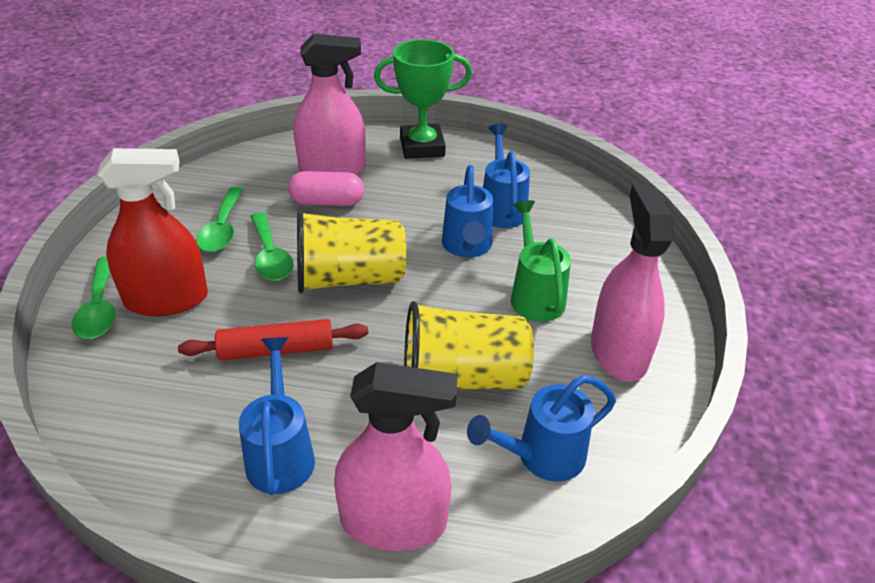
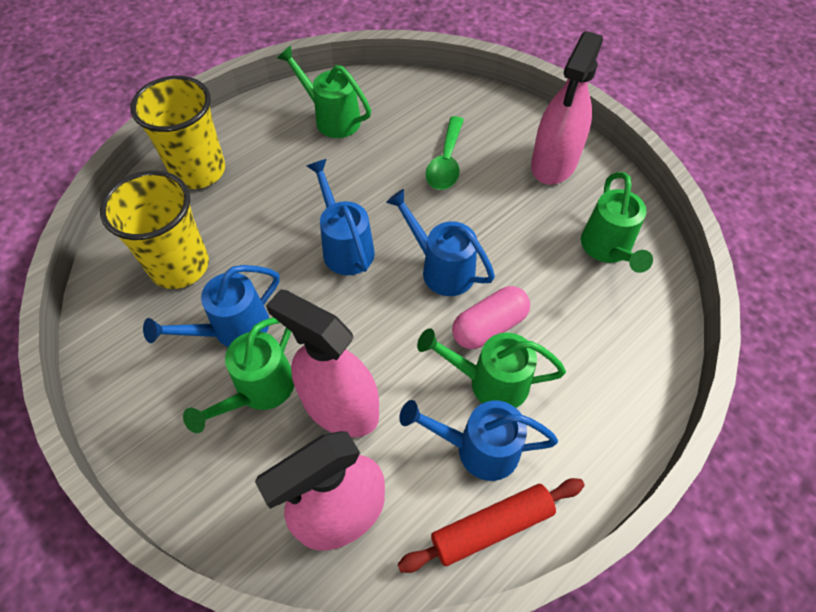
green spoon: 3 -> 1
green trophy: 1 -> 0
green watering can: 1 -> 4
red spray bottle: 1 -> 0

